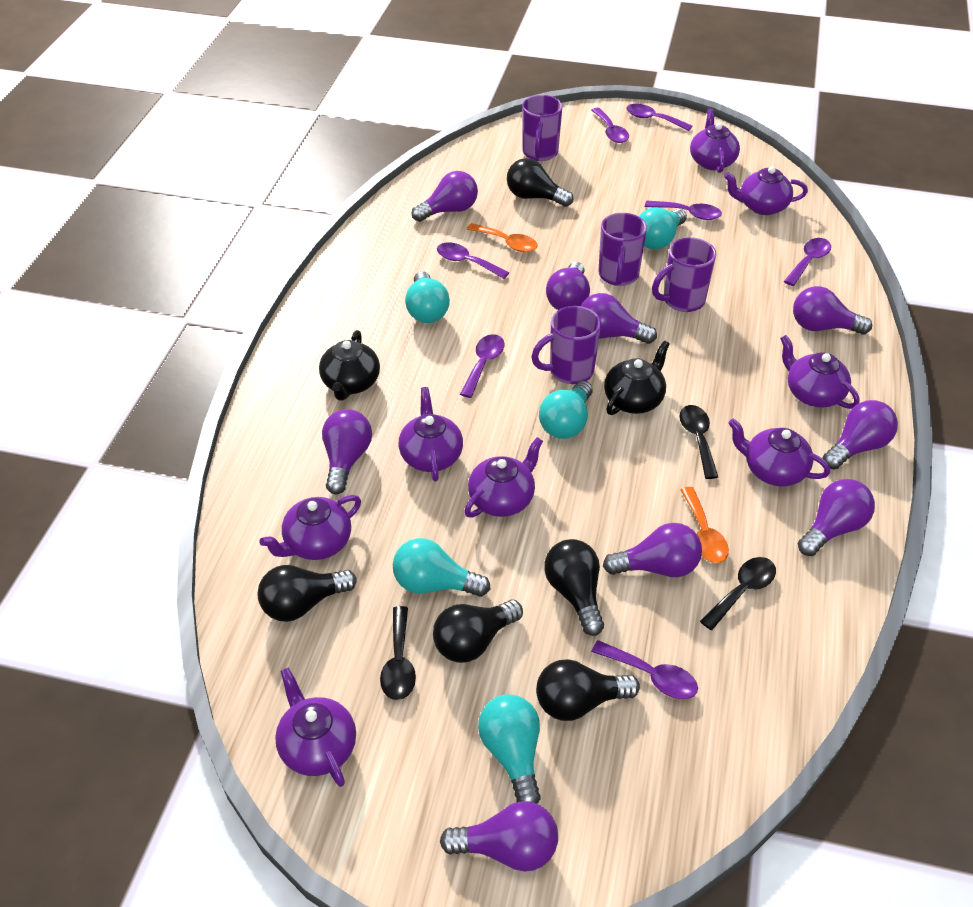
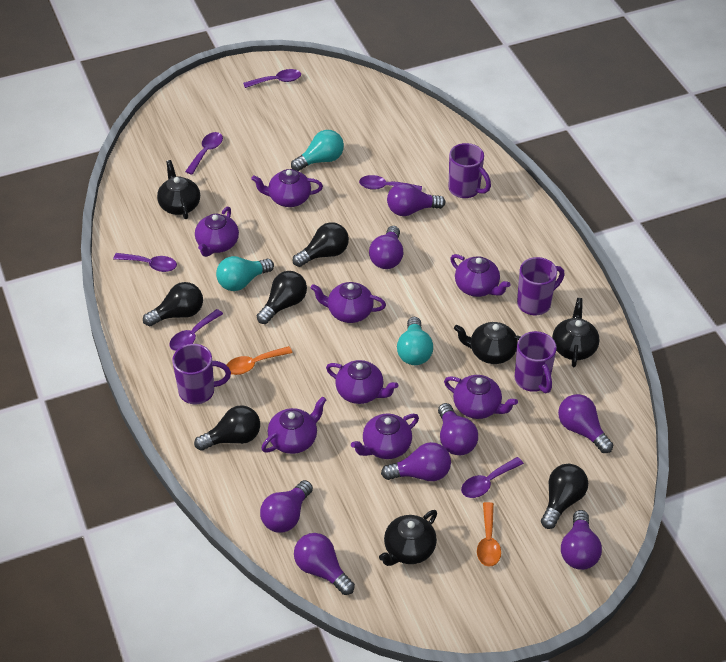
black spoon: 3 -> 0
black teapot: 2 -> 4
purple light bulb: 9 -> 8
purple spoon: 7 -> 6
turquoise light bulb: 5 -> 3

